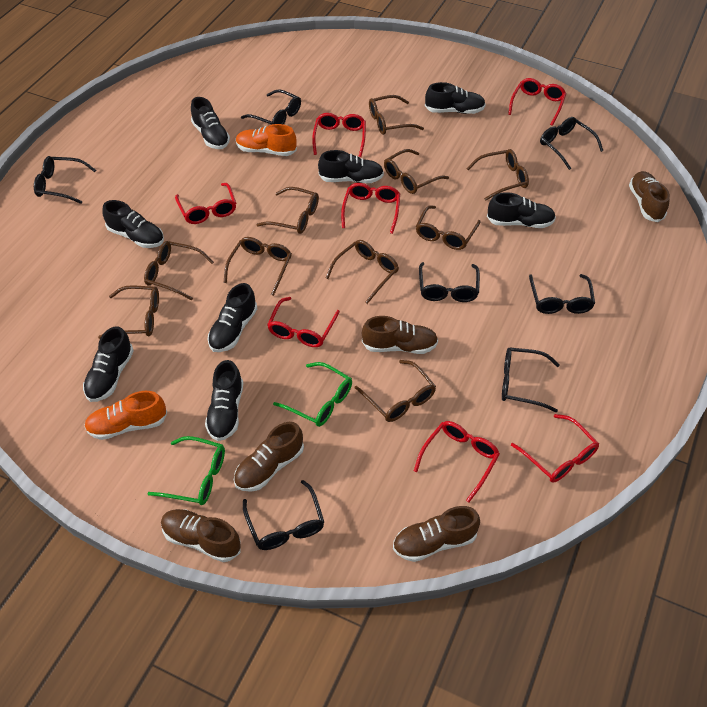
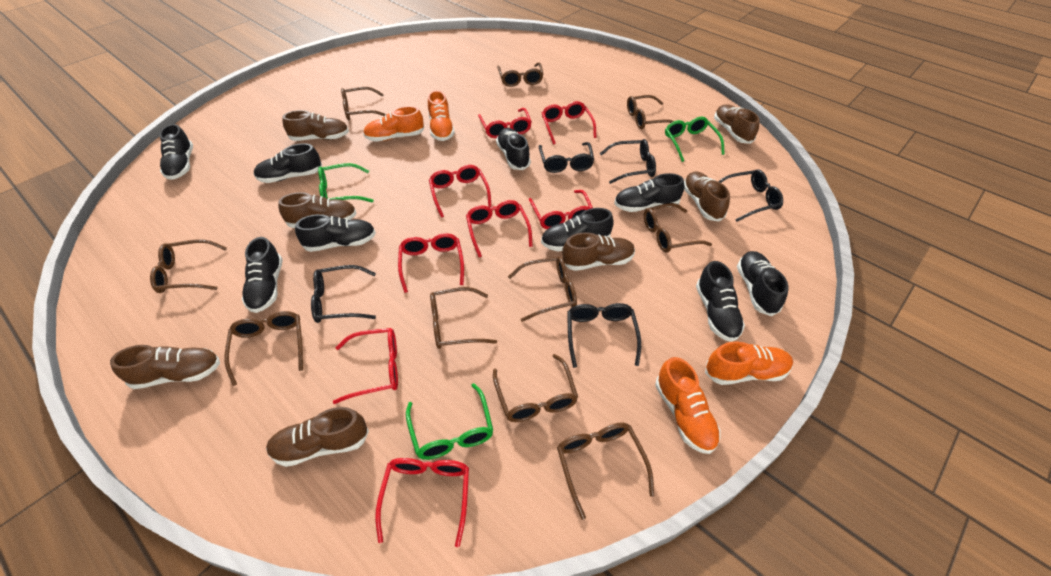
black glasses: 7 -> 5
black shoe: 8 -> 9
brown shoe: 5 -> 7
green glasses: 2 -> 3
orange shoe: 2 -> 4
red glasses: 7 -> 8

